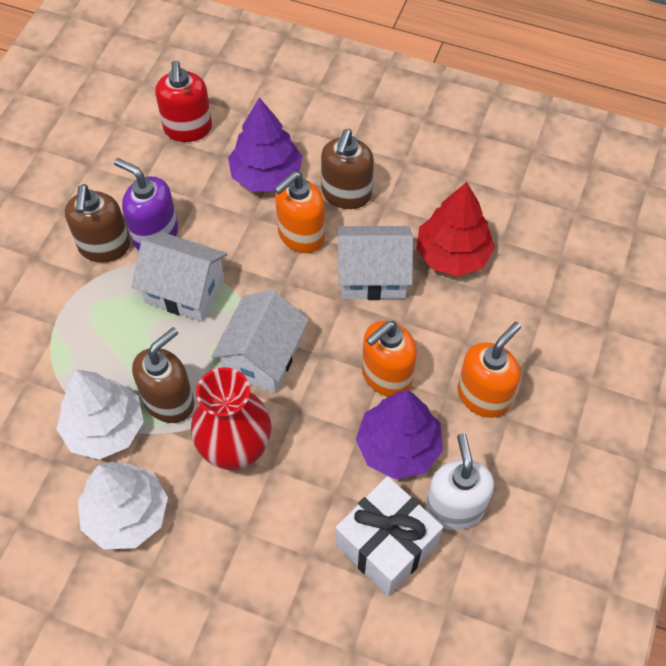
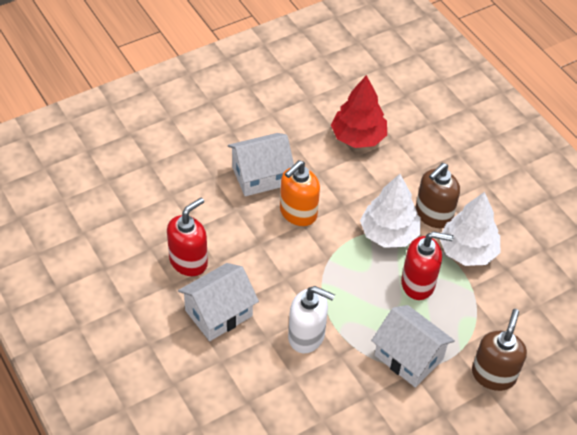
brown soap dispenser: 3 -> 2
orange soap dispenser: 3 -> 1
purple soap dispenser: 1 -> 0
purple tree: 2 -> 0
red soap dispenser: 1 -> 2
red vase: 1 -> 0
white gift: 1 -> 0

